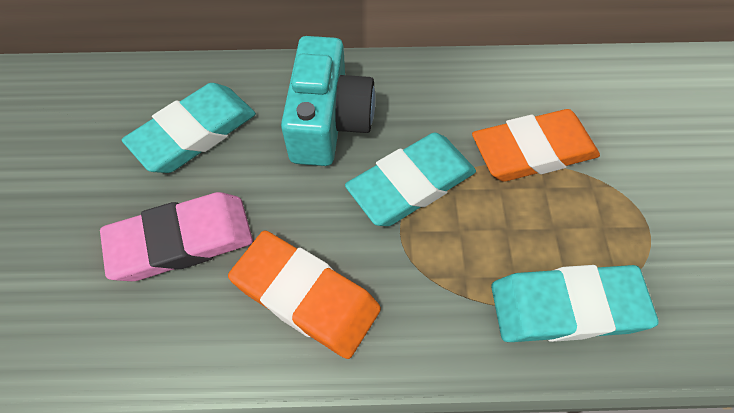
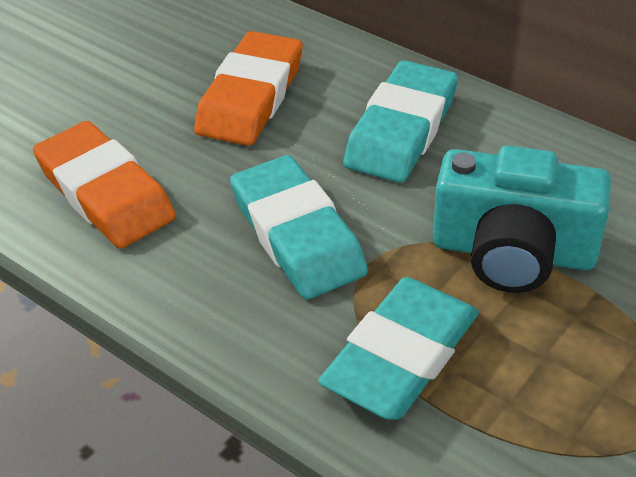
pink eraser: 1 -> 0

